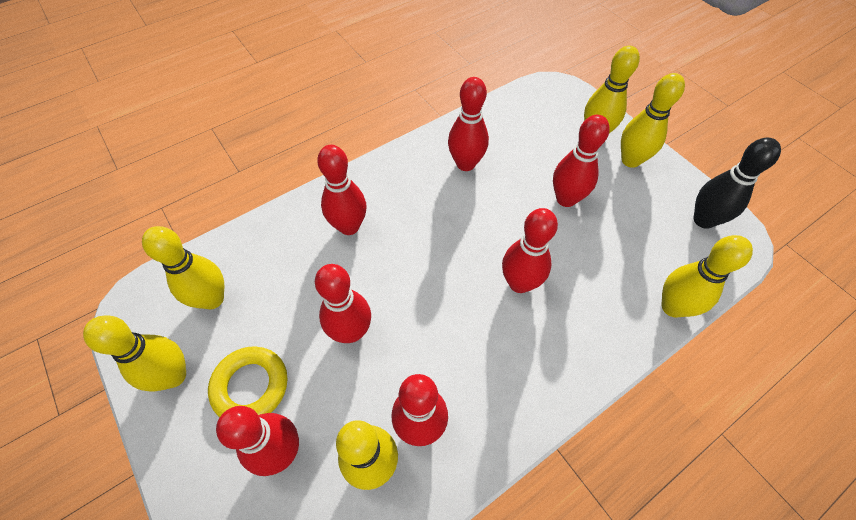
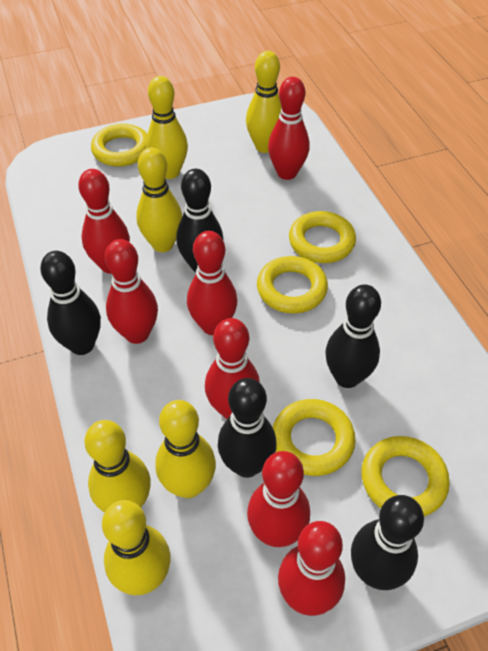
black bowling pin: 1 -> 5
yellow ring: 1 -> 5

